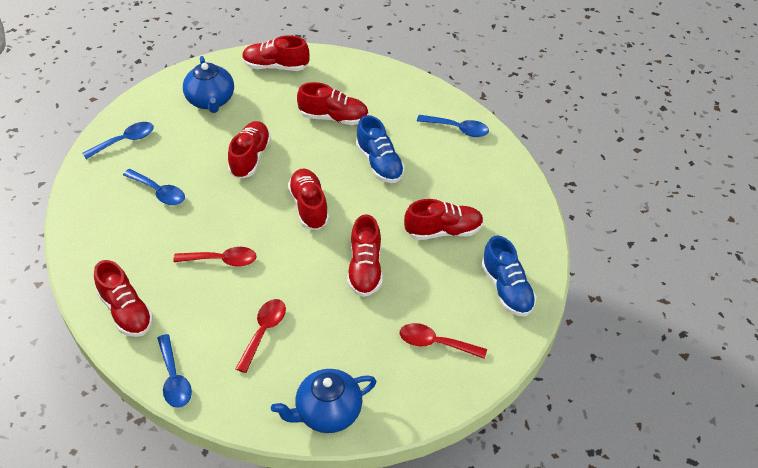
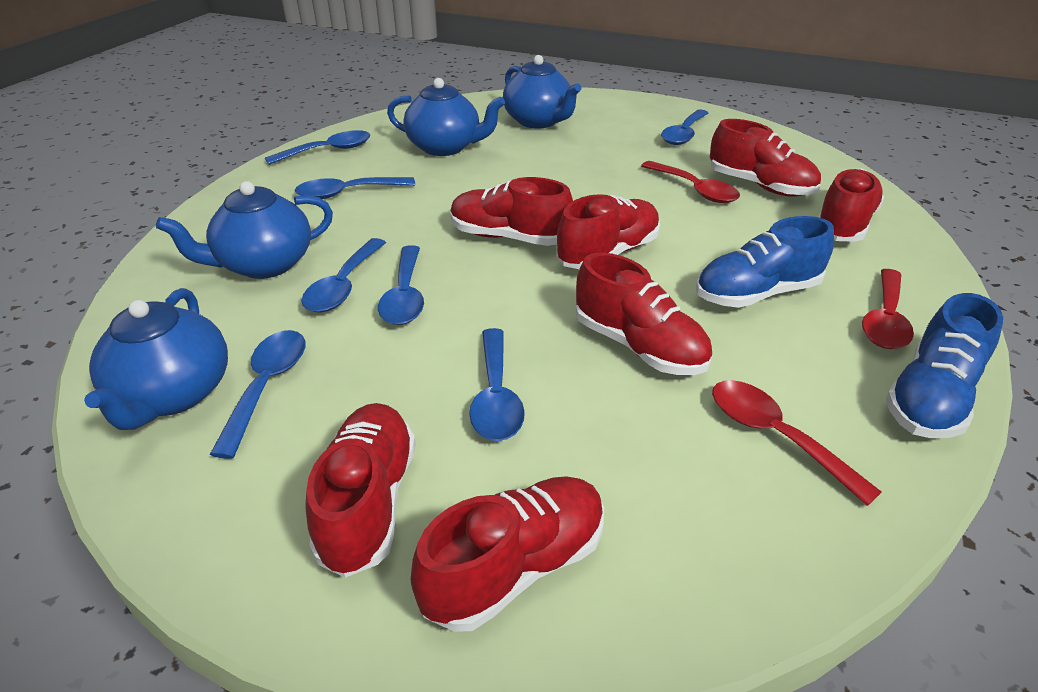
blue spoon: 4 -> 7
blue teapot: 2 -> 4

